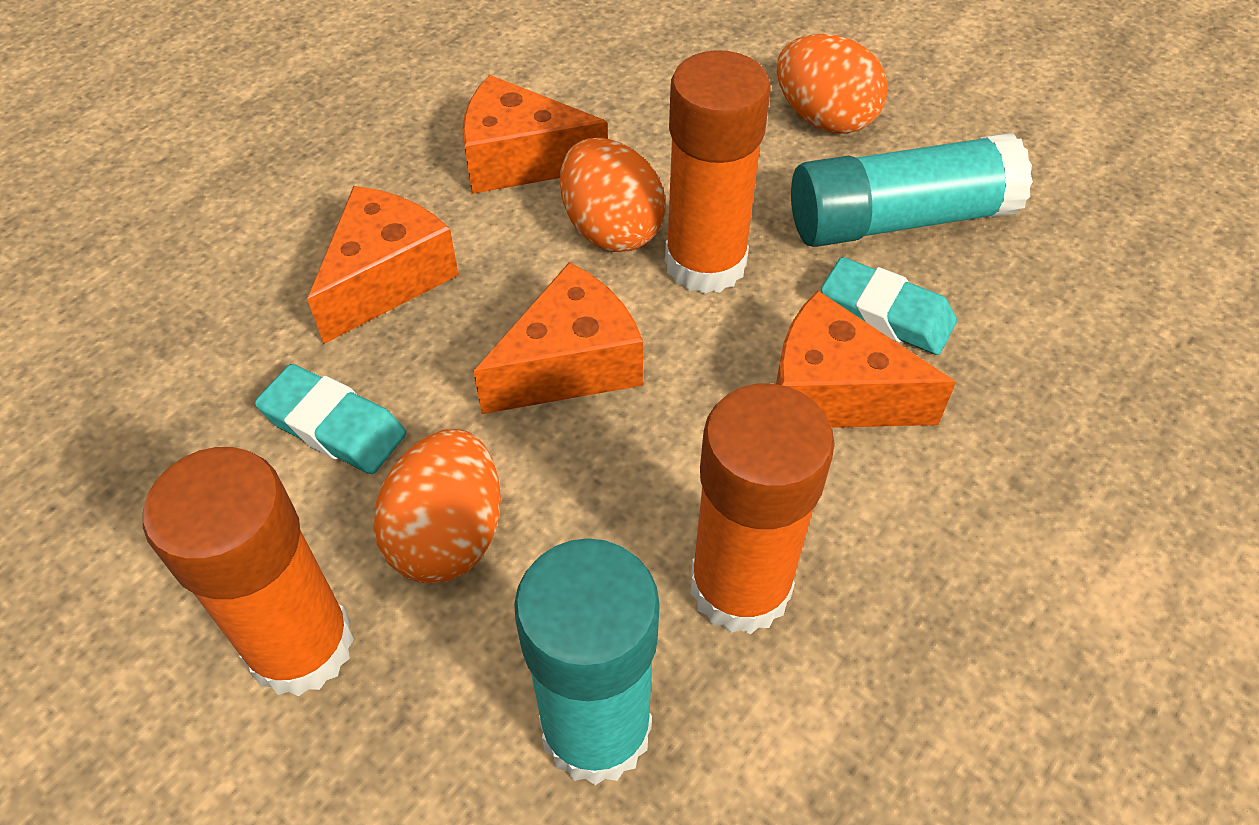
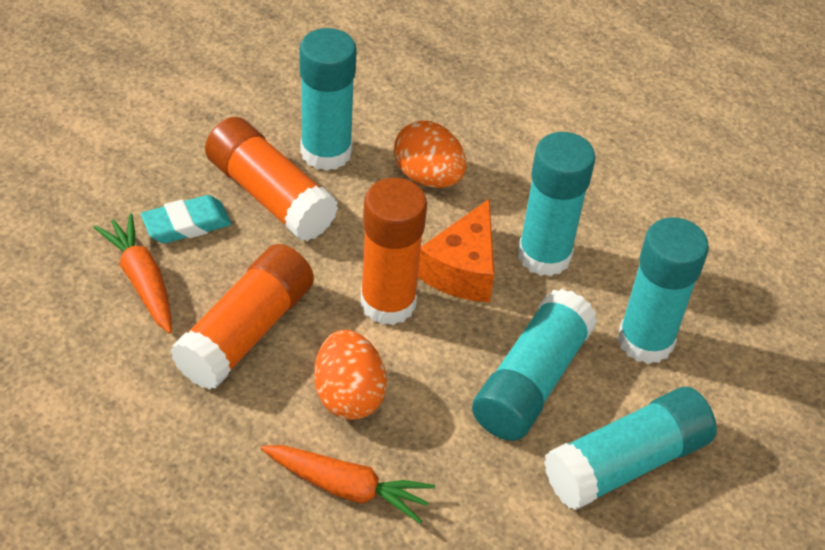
orange carrot: 0 -> 2
orange cheese: 4 -> 1
orange egg: 3 -> 2
turquoise eraser: 2 -> 1
turquoise glue stick: 2 -> 5

